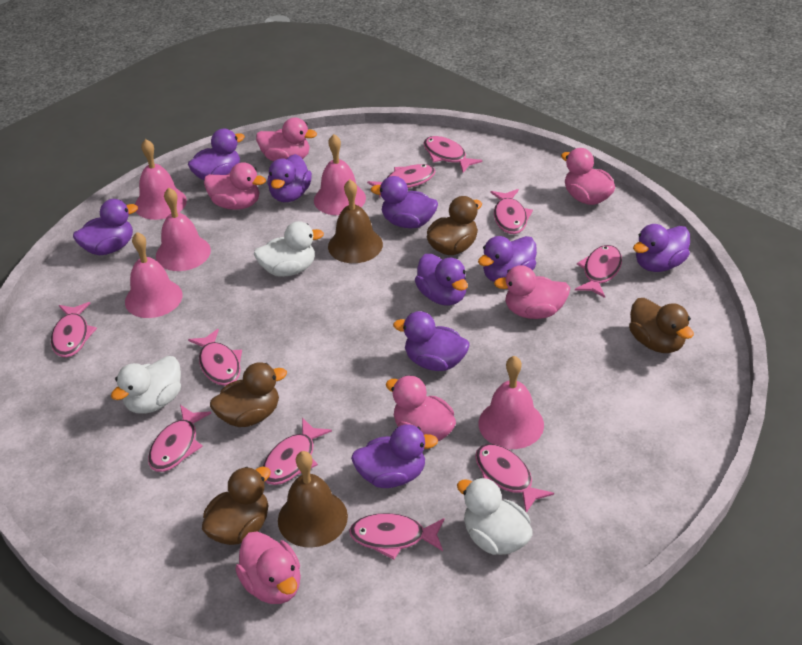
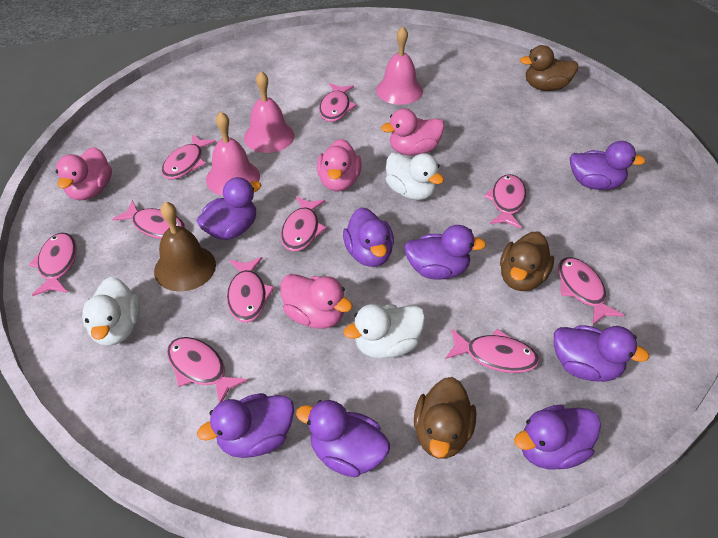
brown bell: 2 -> 1
brown duck: 4 -> 3
pink bell: 5 -> 3
pink duck: 6 -> 4
purple duck: 9 -> 8

